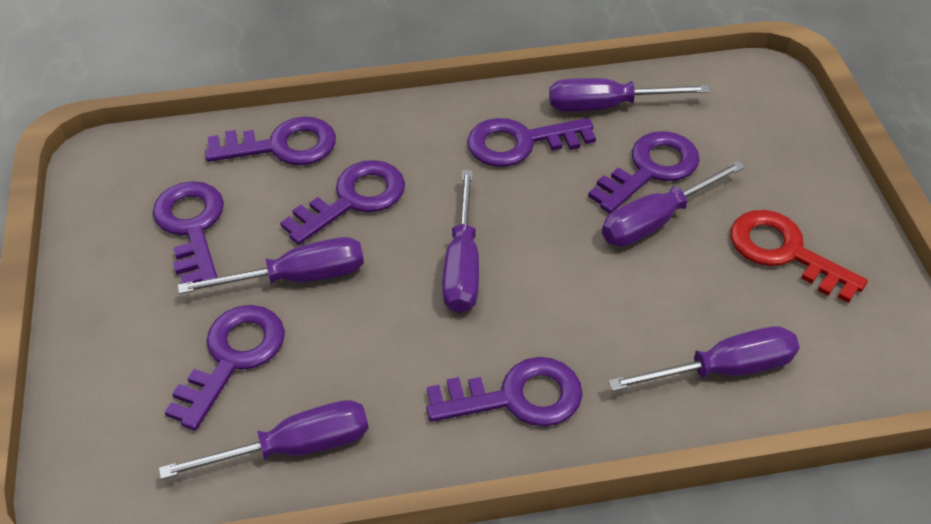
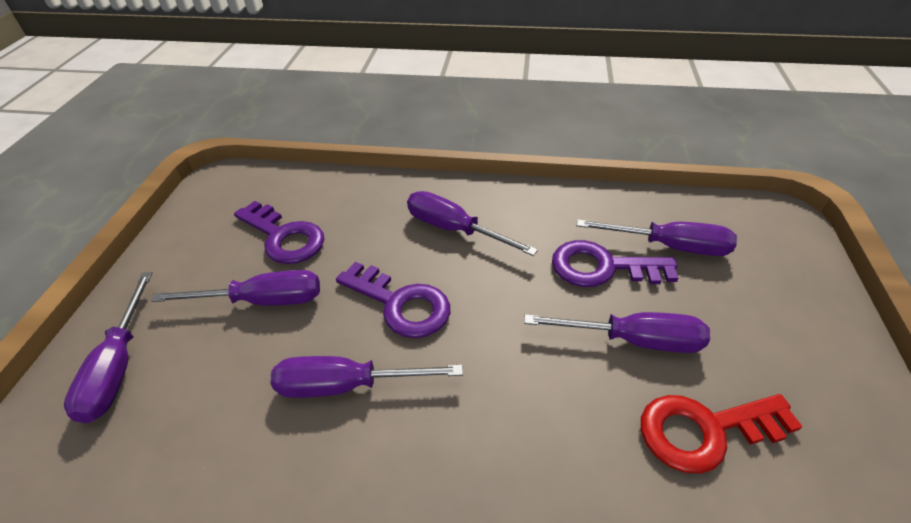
purple key: 7 -> 3

